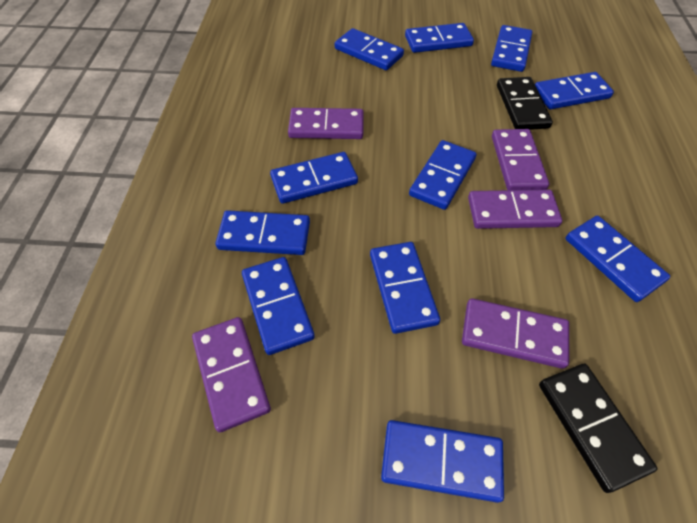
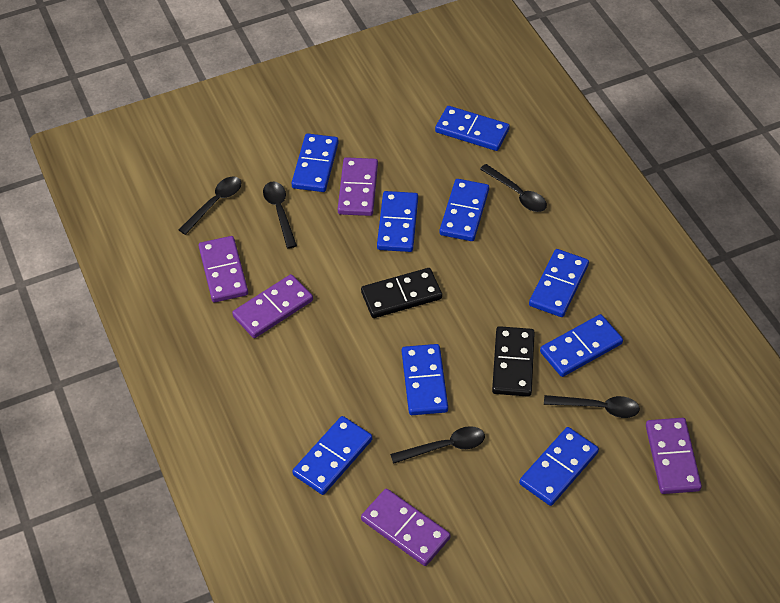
black spoon: 0 -> 5
blue domino: 11 -> 9

